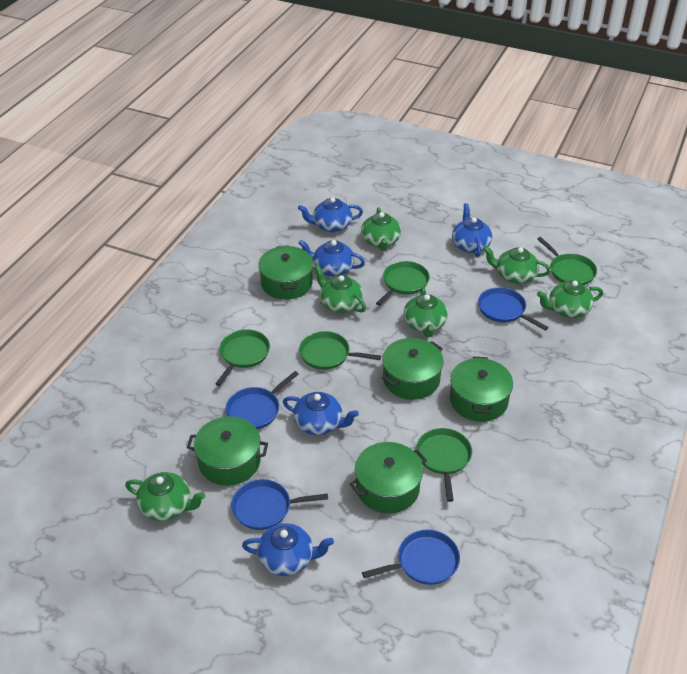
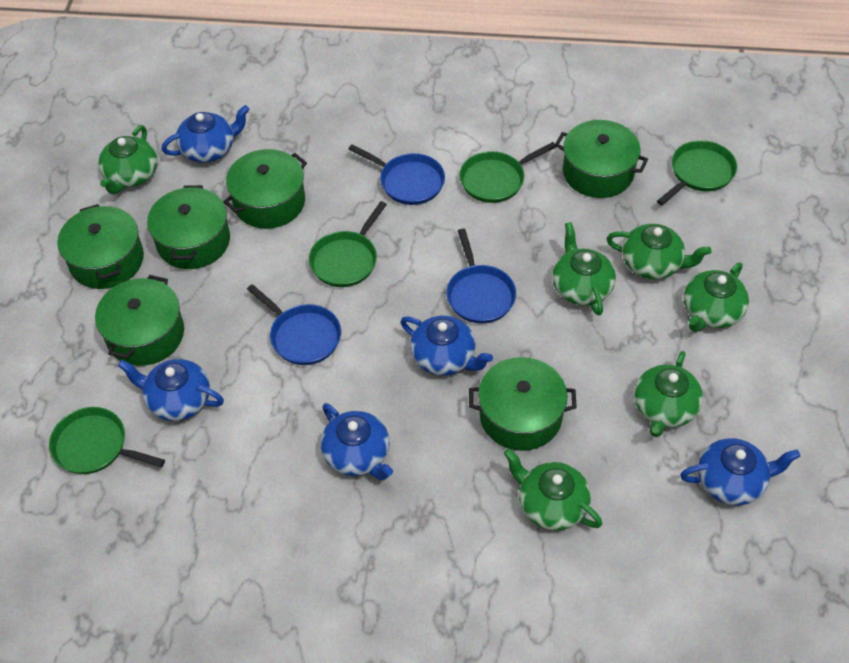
blue pan: 4 -> 3
green pan: 5 -> 4
green pot: 5 -> 6

